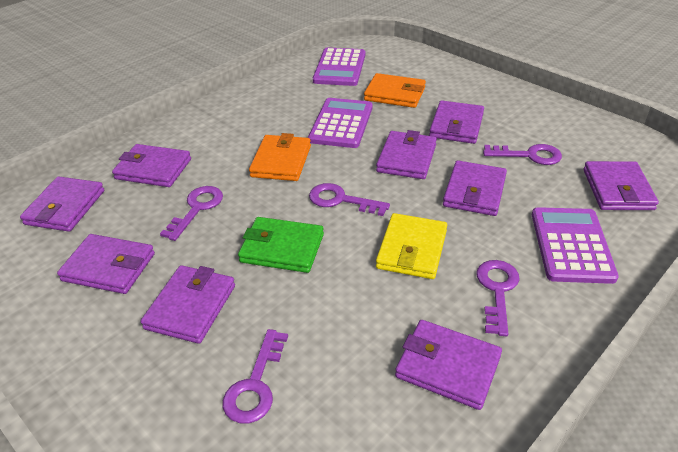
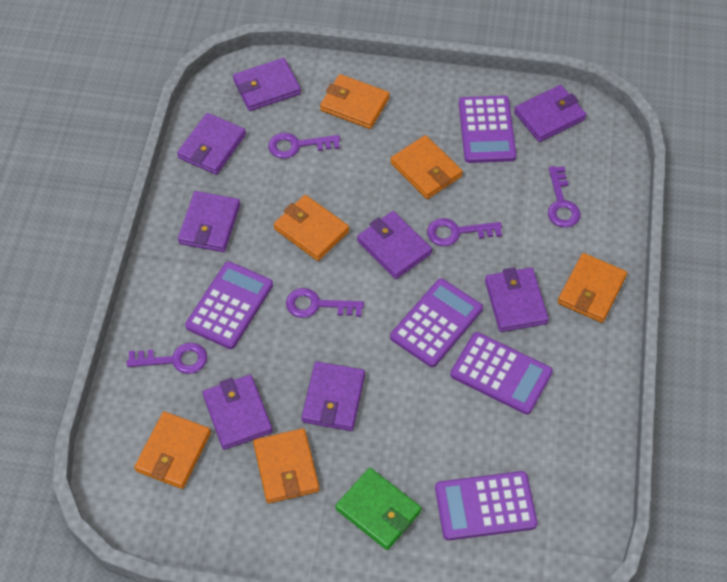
orange wallet: 2 -> 6
purple calculator: 3 -> 5
purple wallet: 9 -> 8
yellow wallet: 1 -> 0

